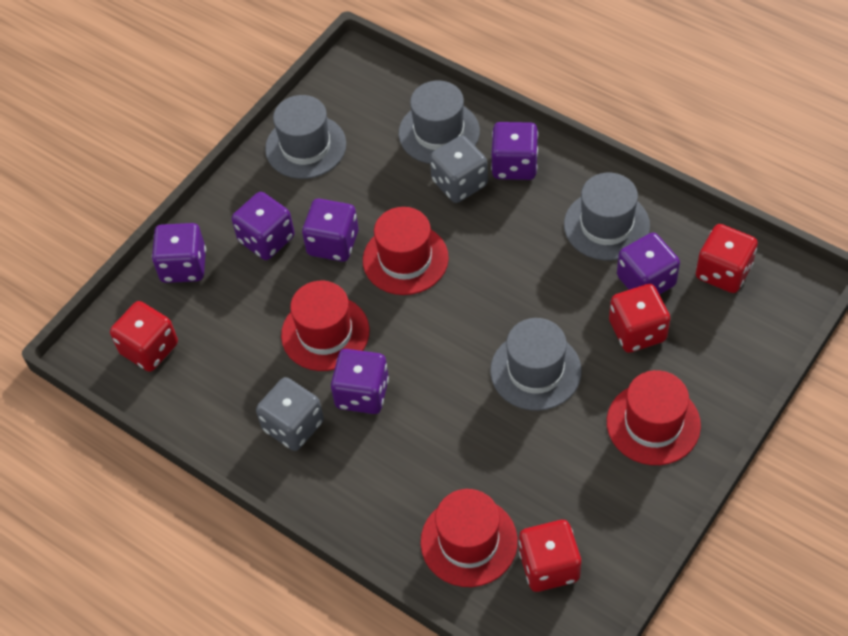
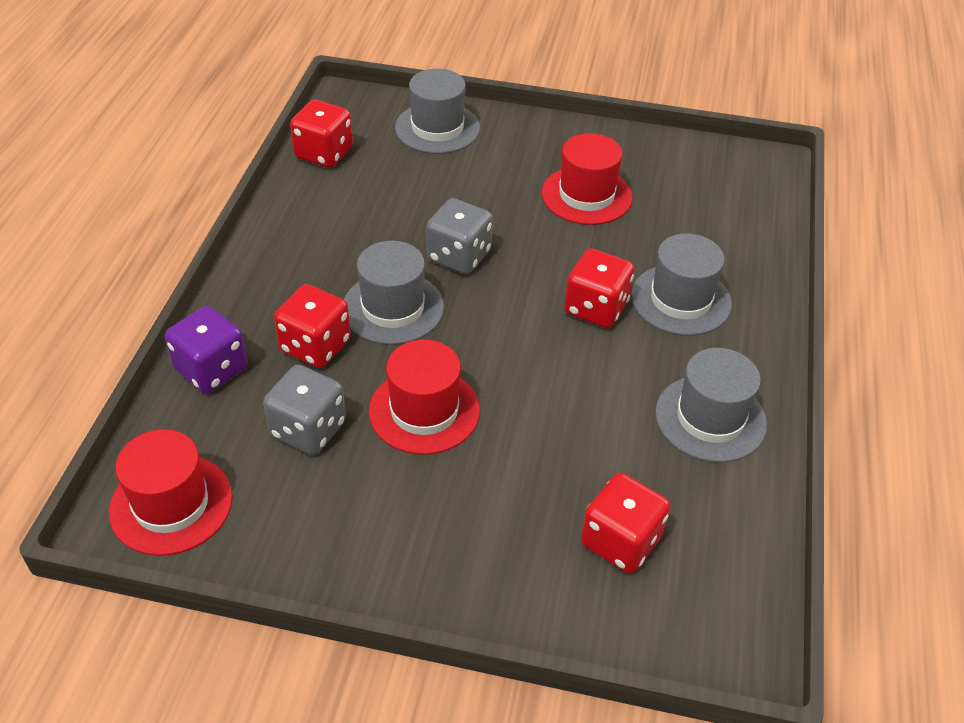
purple dice: 6 -> 1
red hat: 4 -> 3

